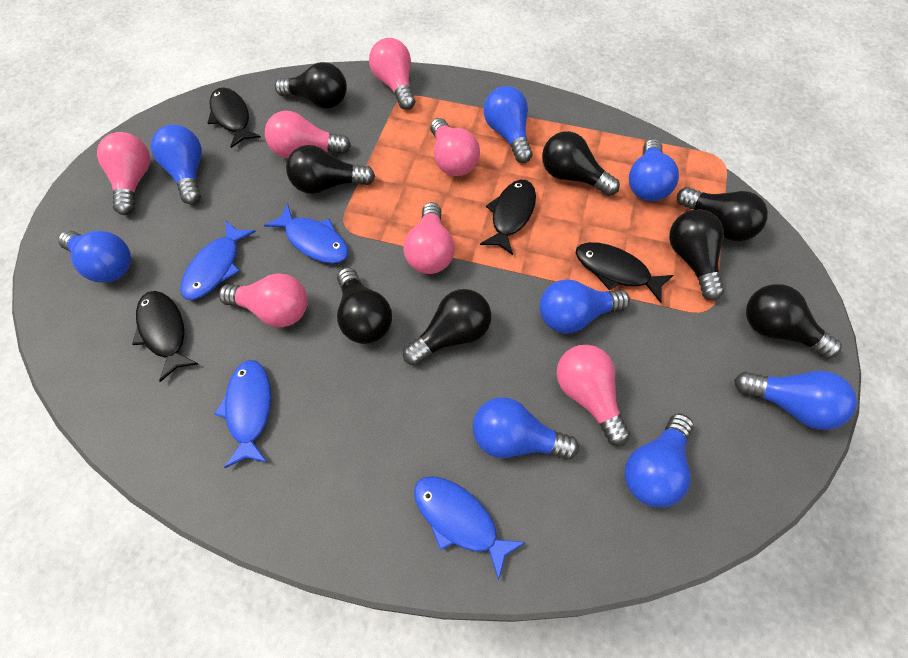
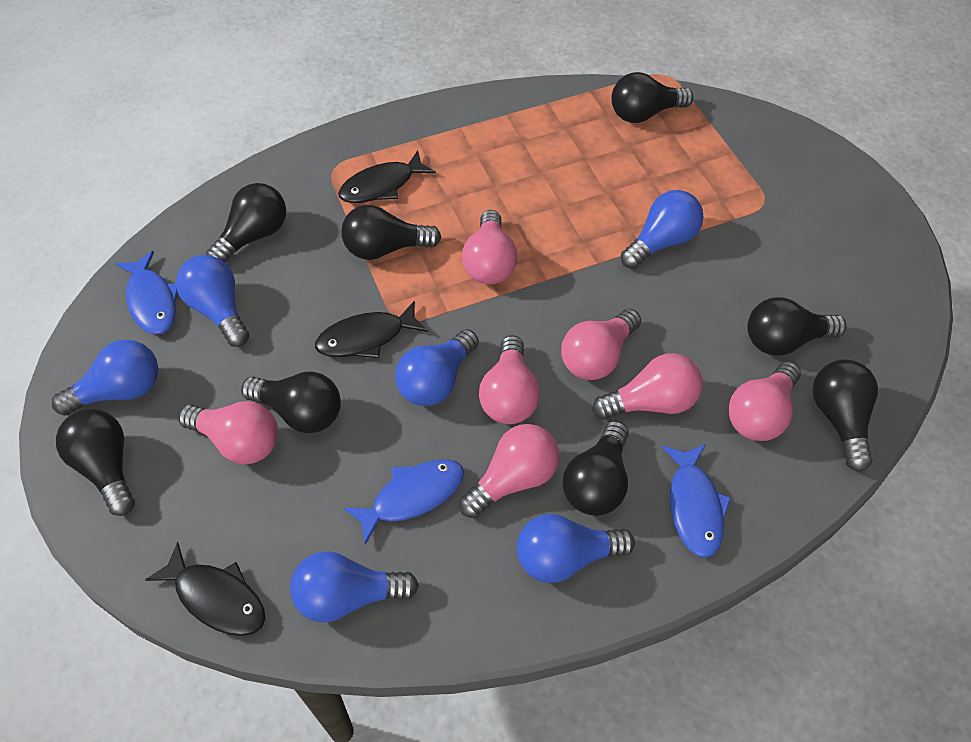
black fish: 4 -> 3
blue fish: 4 -> 3
blue light bulb: 8 -> 6

